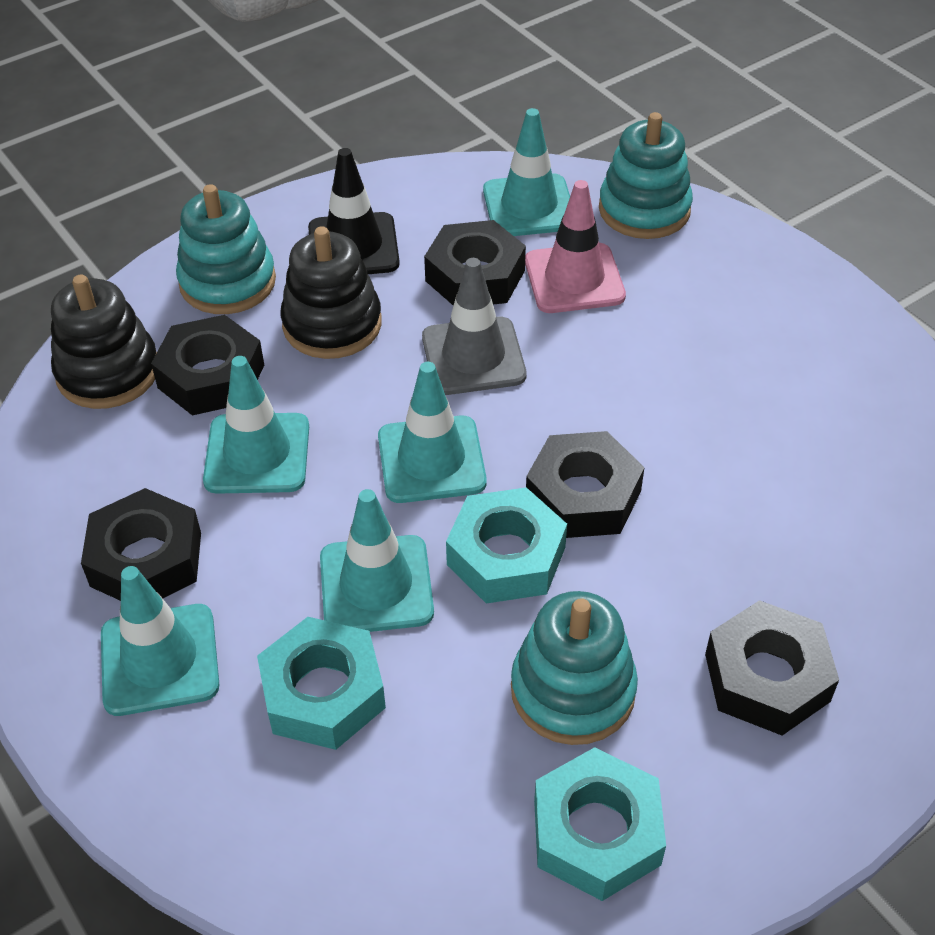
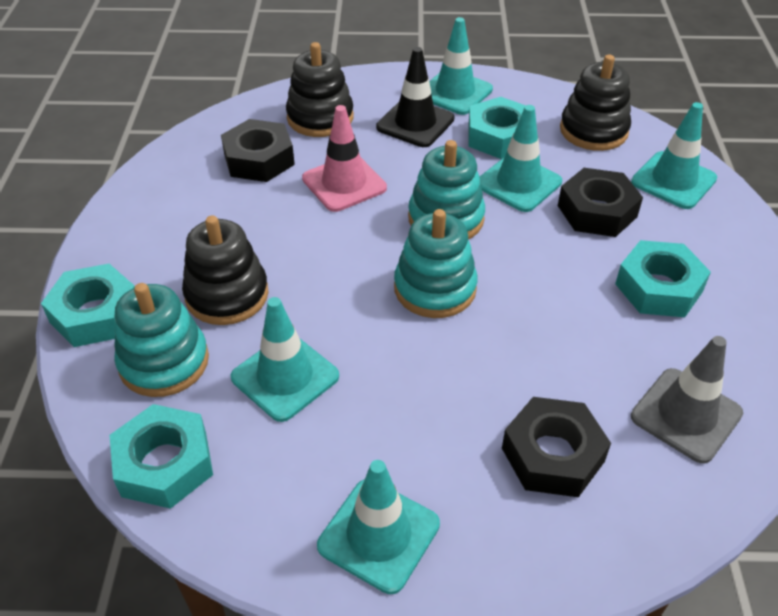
black nut: 5 -> 3
black stacking toy: 2 -> 3
turquoise nut: 3 -> 4

